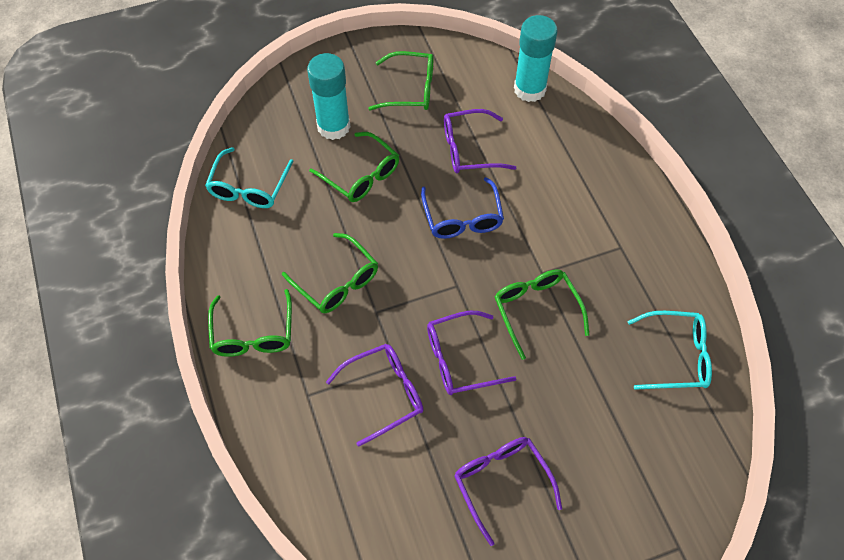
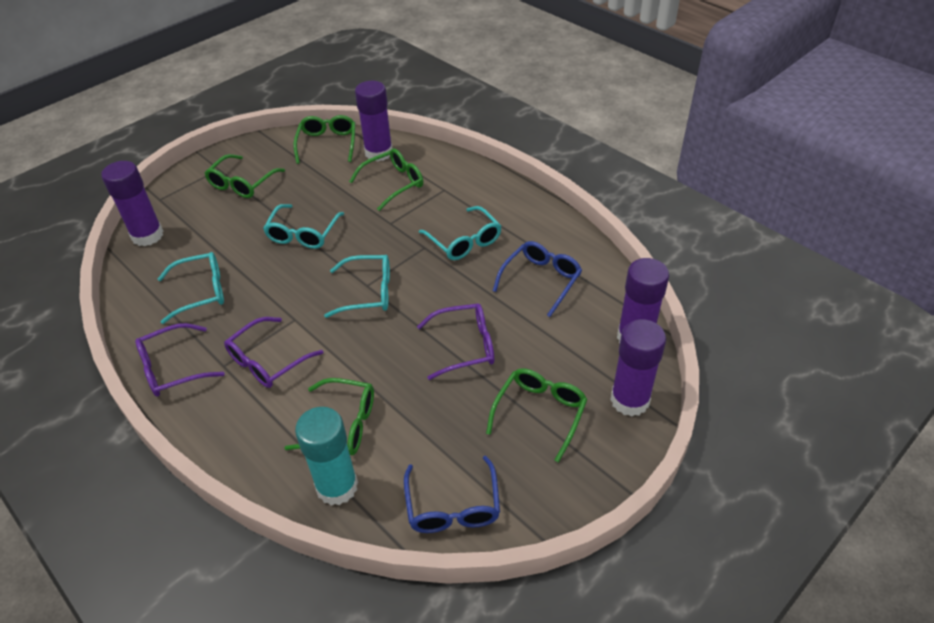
blue glasses: 1 -> 2
purple glasses: 4 -> 3
purple glue stick: 0 -> 4
turquoise glasses: 2 -> 4
turquoise glue stick: 2 -> 1

